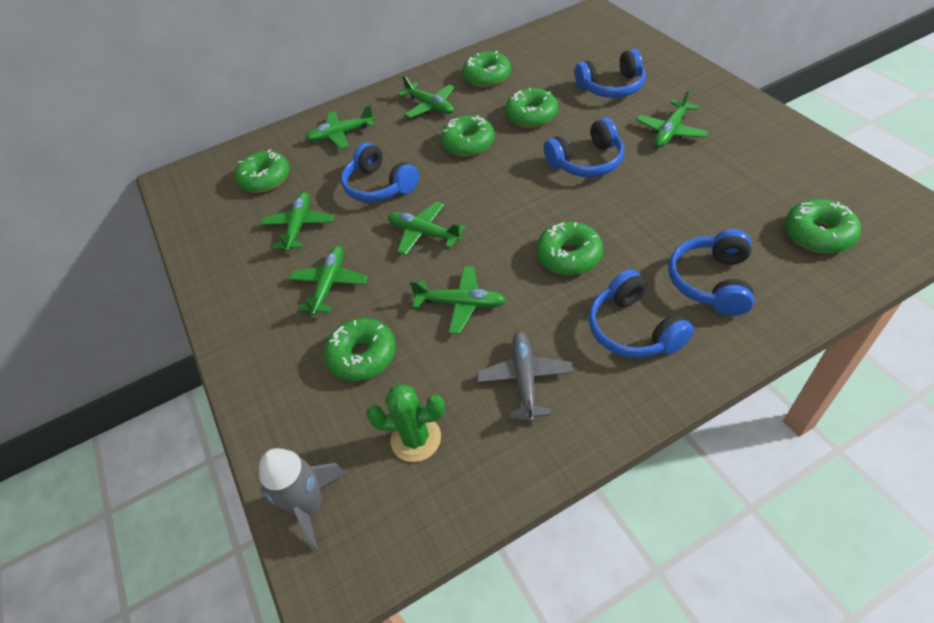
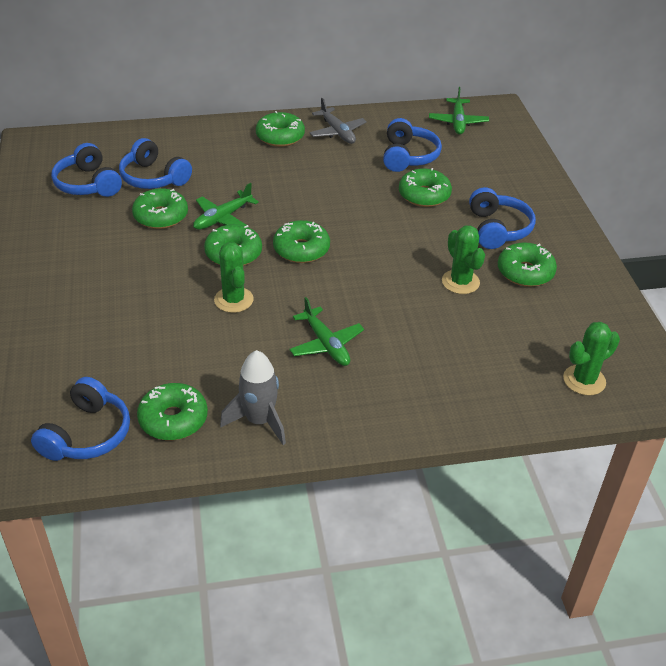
green cactus: 1 -> 3
green plane: 7 -> 3

